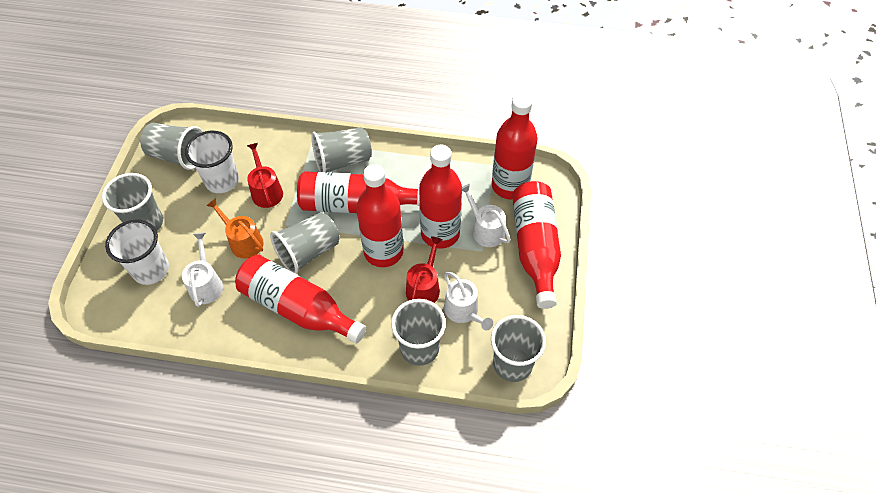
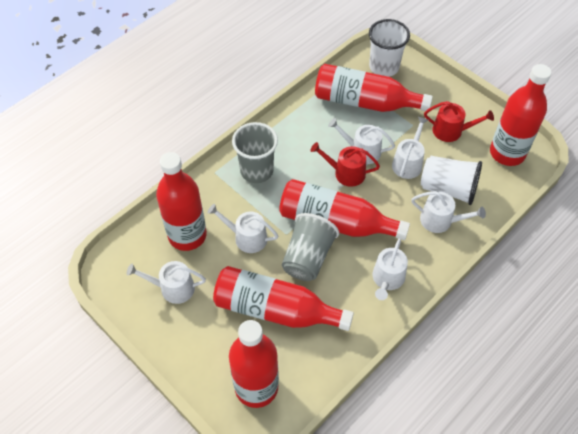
grey cup: 6 -> 2
orange watering can: 1 -> 0
white watering can: 3 -> 6

